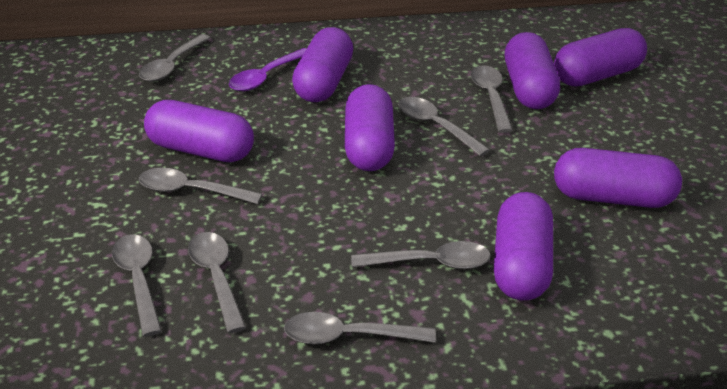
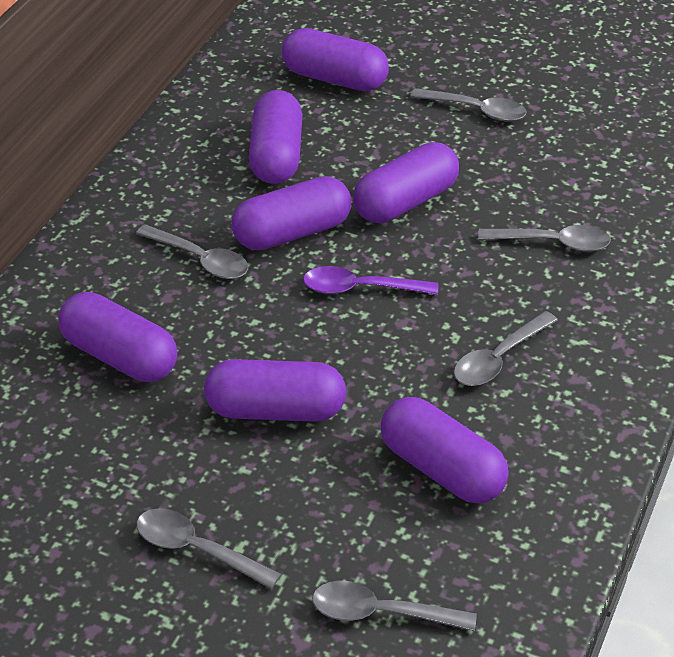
grey spoon: 8 -> 6

